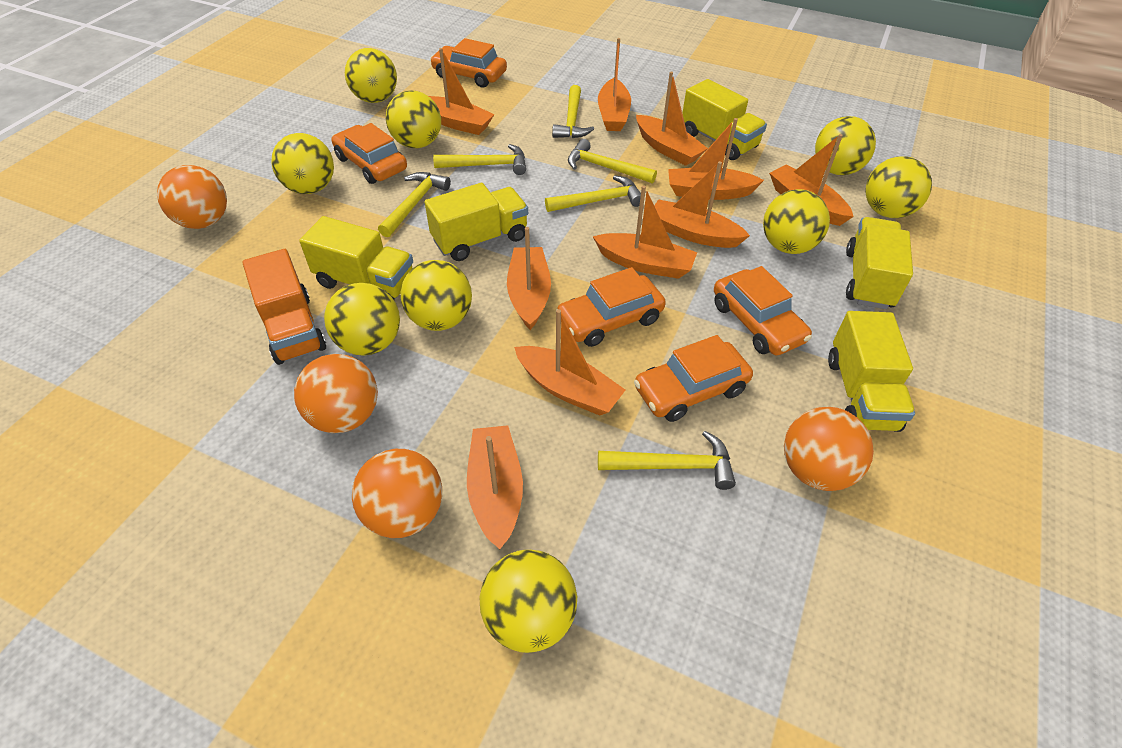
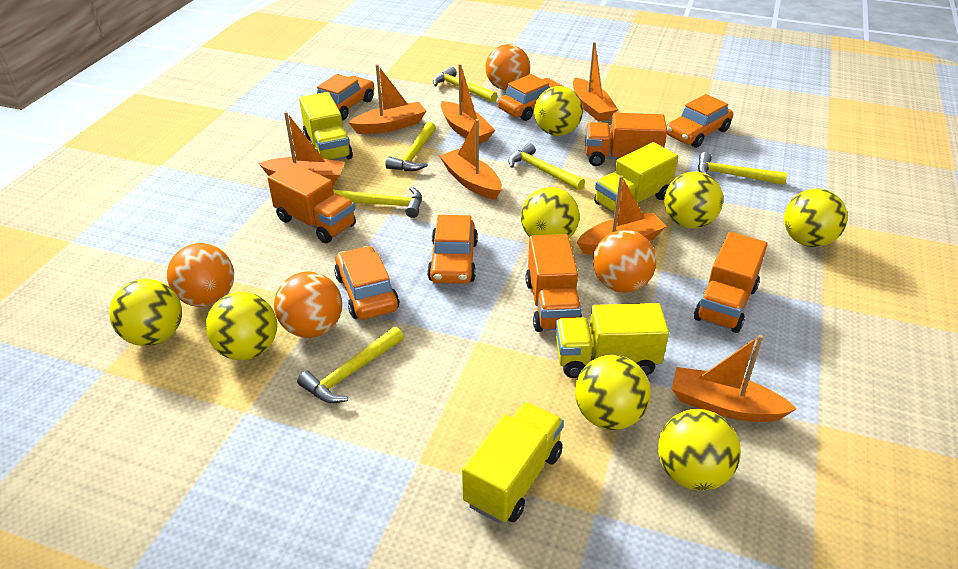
orange boat: 10 -> 7
orange truck: 1 -> 4
yellow ball: 9 -> 8
yellow truck: 5 -> 4

